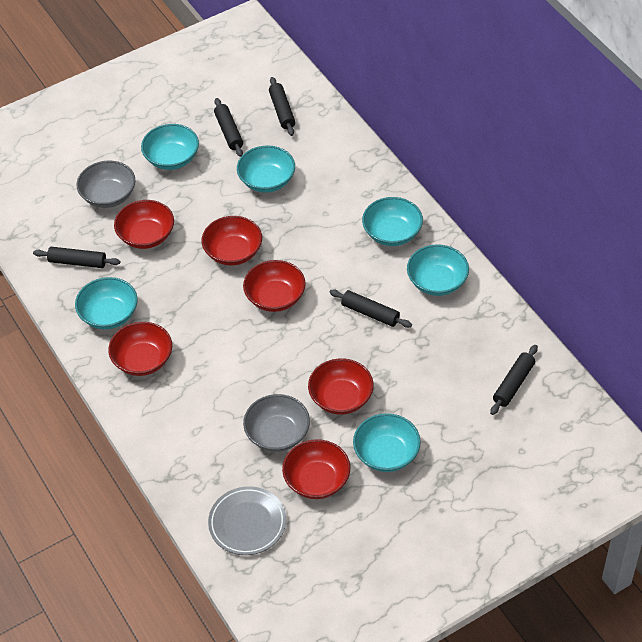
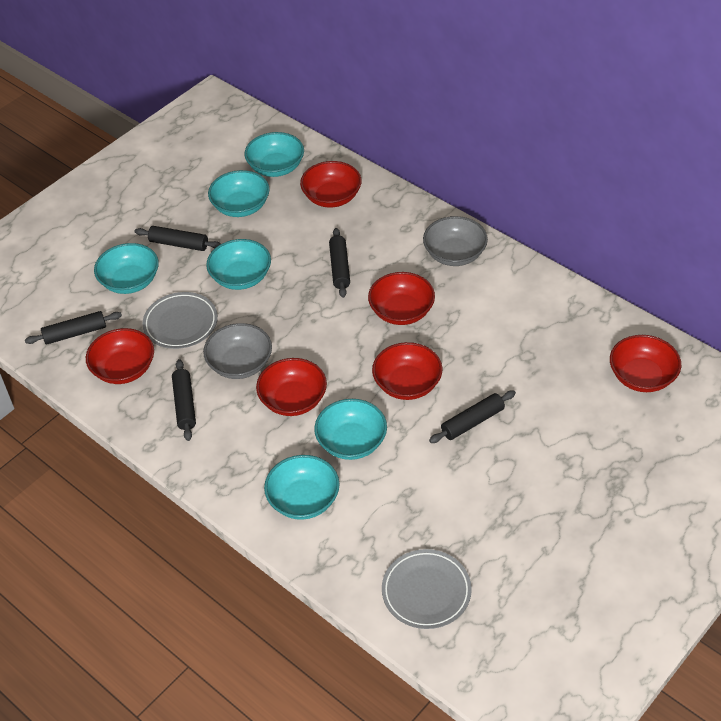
grey plate: 1 -> 2

